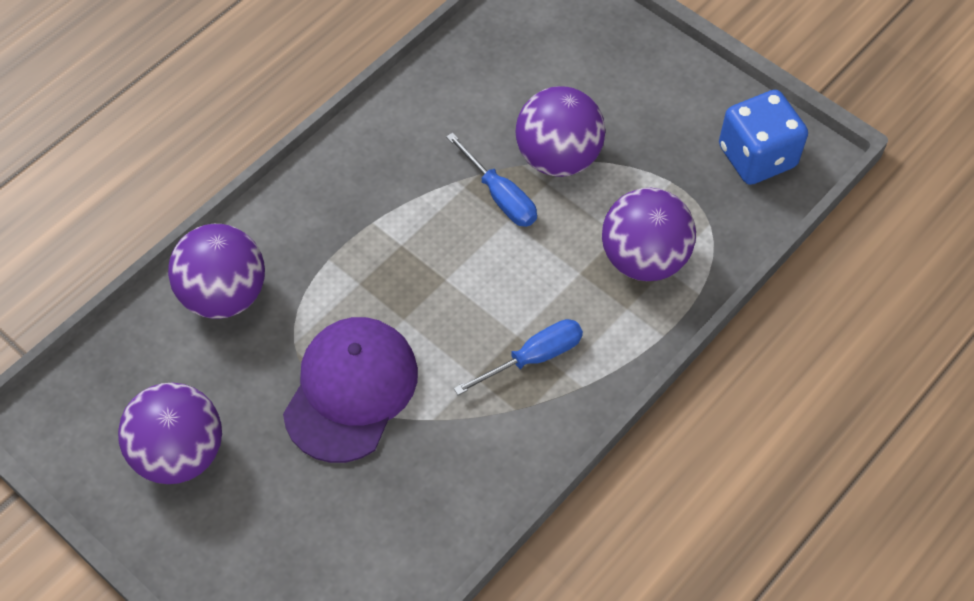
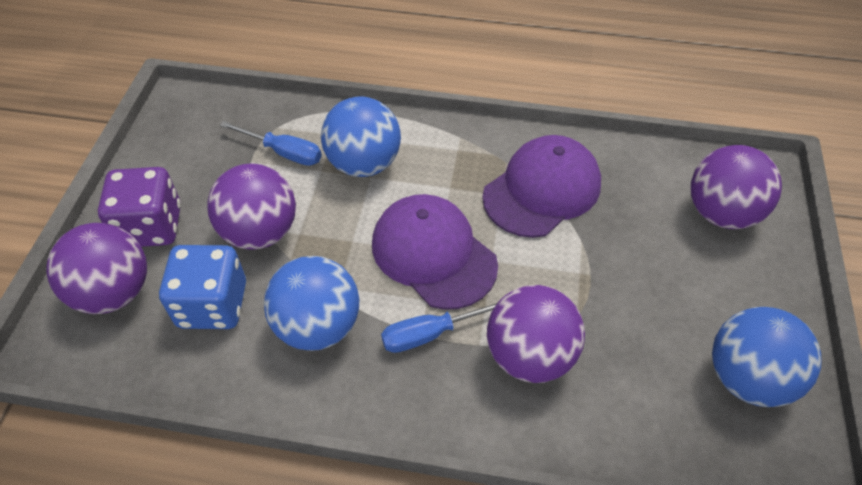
blue ball: 0 -> 3
purple cap: 1 -> 2
purple dice: 0 -> 1

